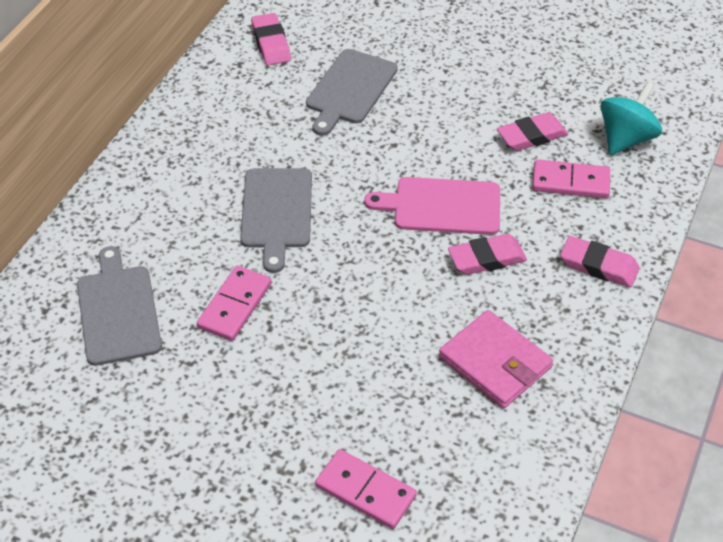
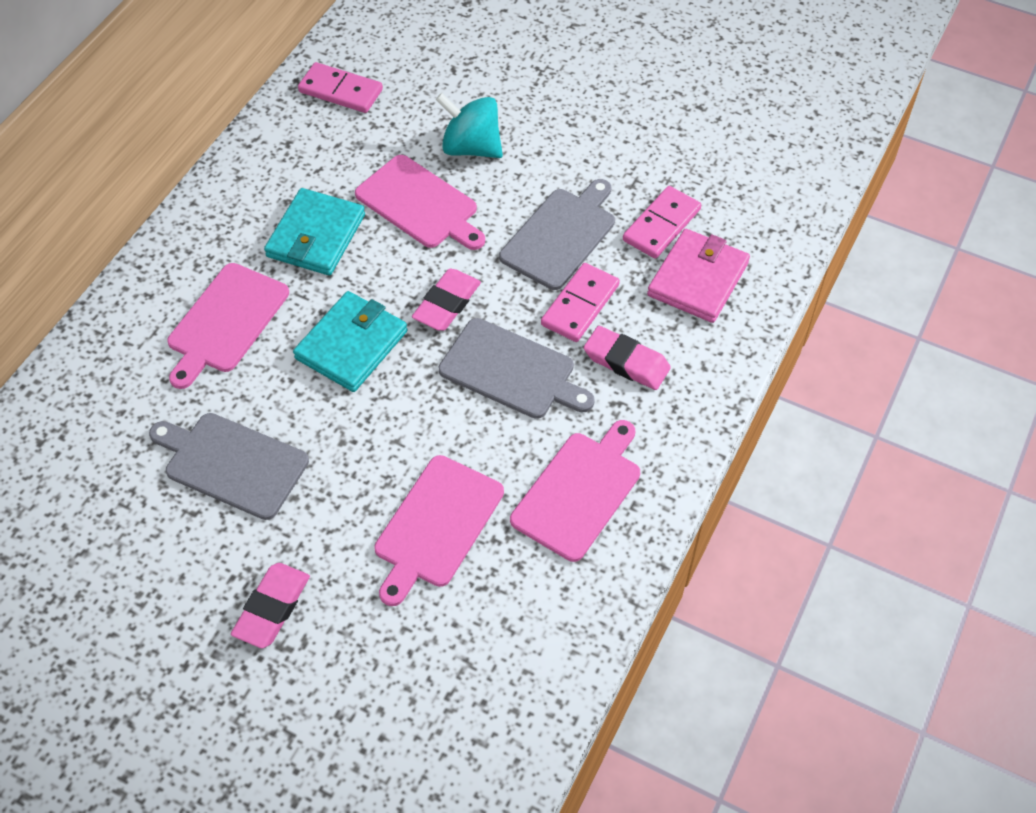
pink cutting board: 1 -> 4
pink eraser: 4 -> 3
turquoise wallet: 0 -> 2

